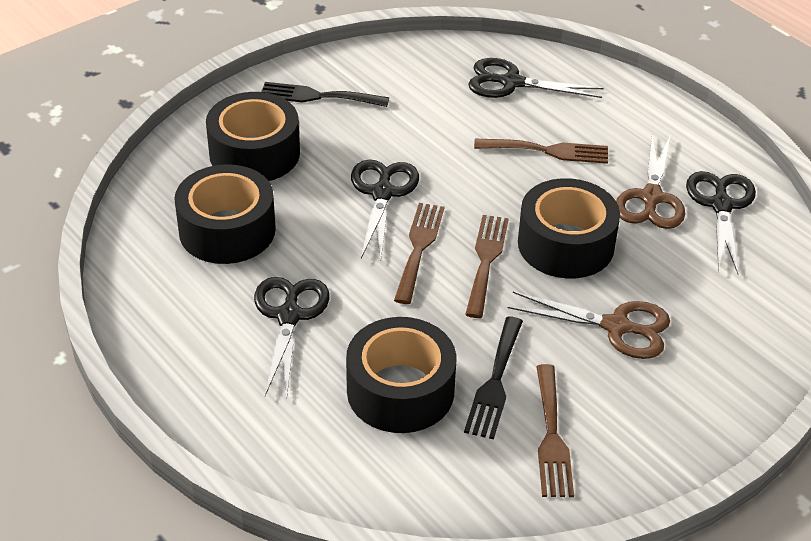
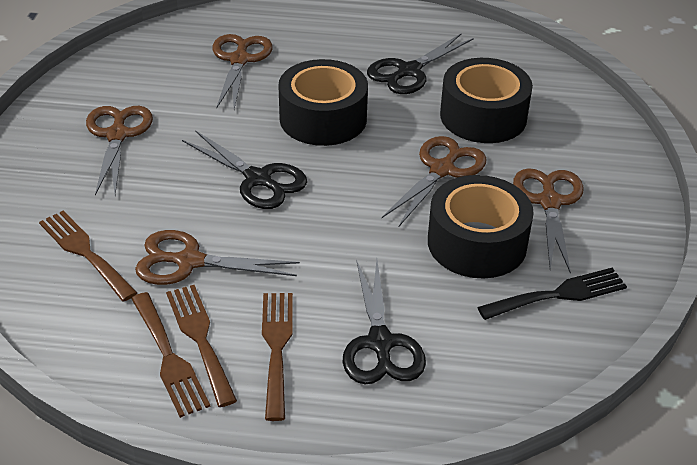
black fork: 2 -> 1
black scissors: 4 -> 3
black tape: 4 -> 3
brown scissors: 2 -> 5

